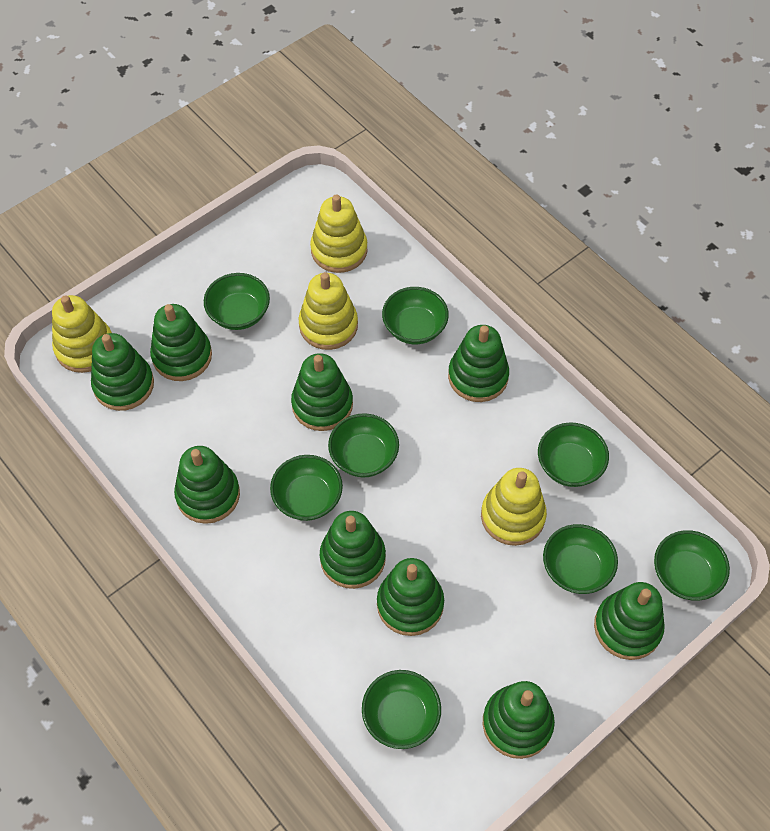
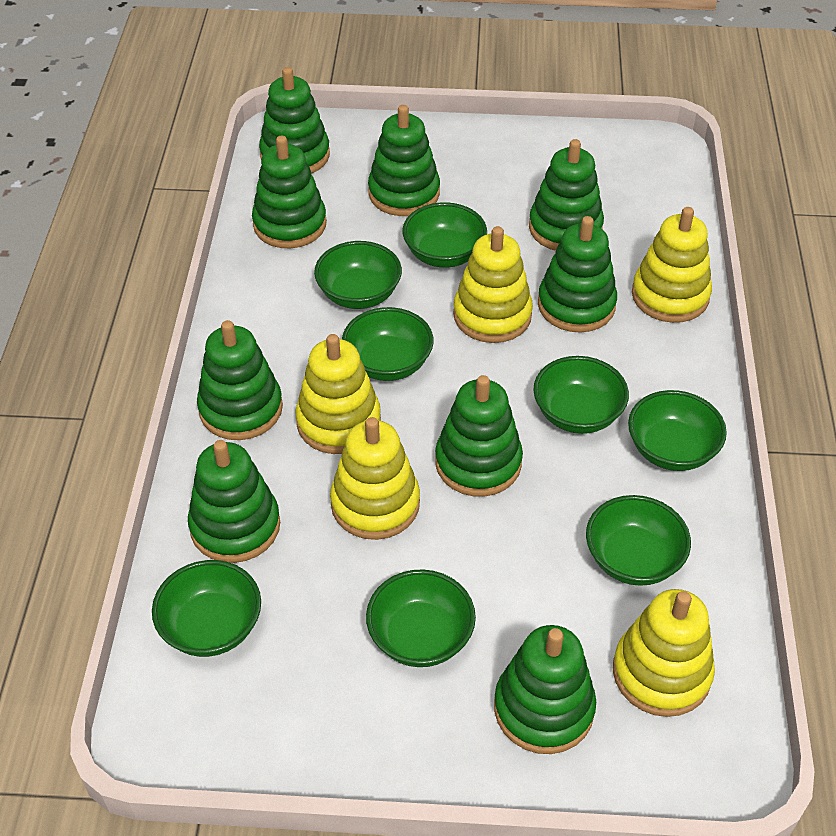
yellow stacking toy: 4 -> 5

